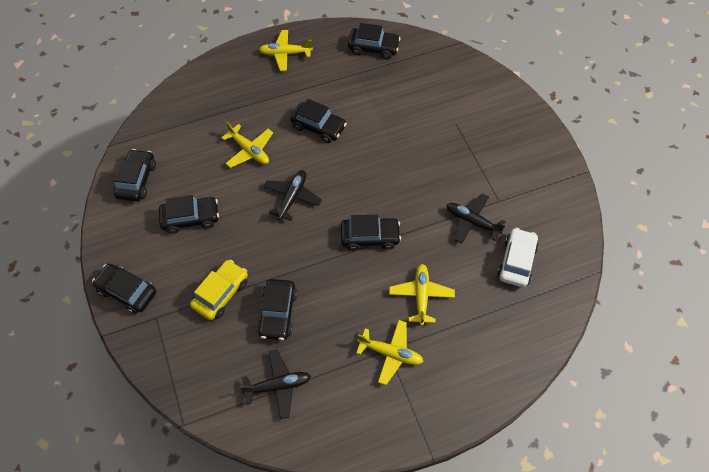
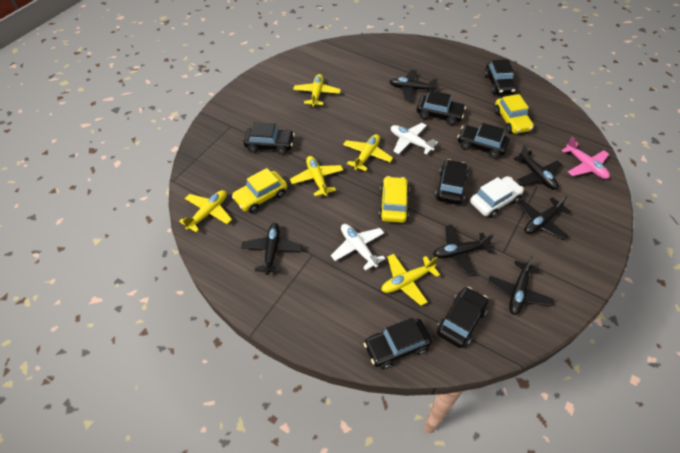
black plane: 3 -> 6
pink plane: 0 -> 1
white plane: 0 -> 2
yellow car: 1 -> 3
yellow plane: 4 -> 5

